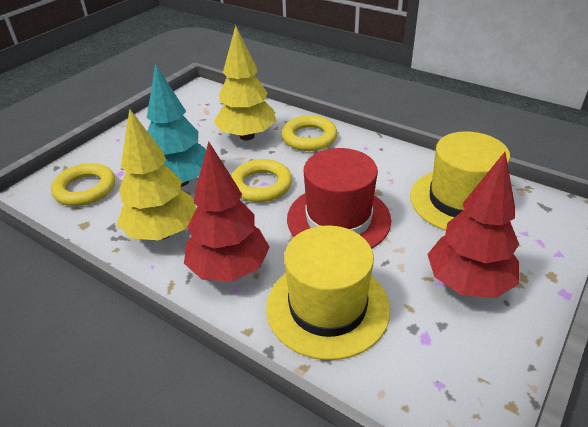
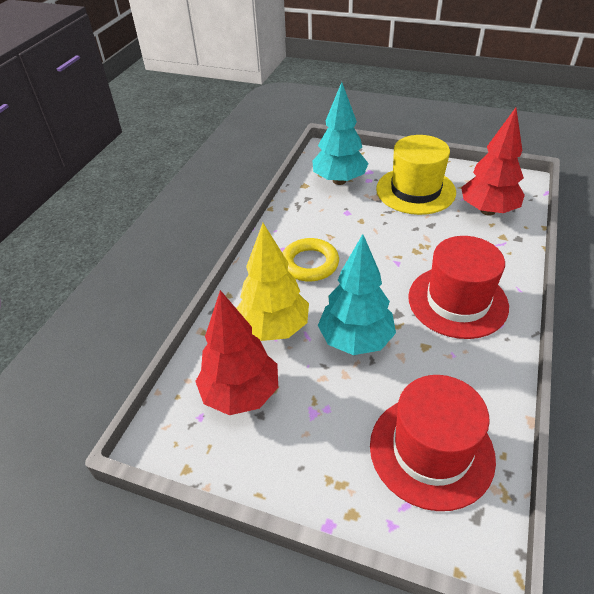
red hat: 1 -> 2
turquoise tree: 1 -> 2
yellow hat: 2 -> 1
yellow ring: 3 -> 1
yellow tree: 2 -> 1

